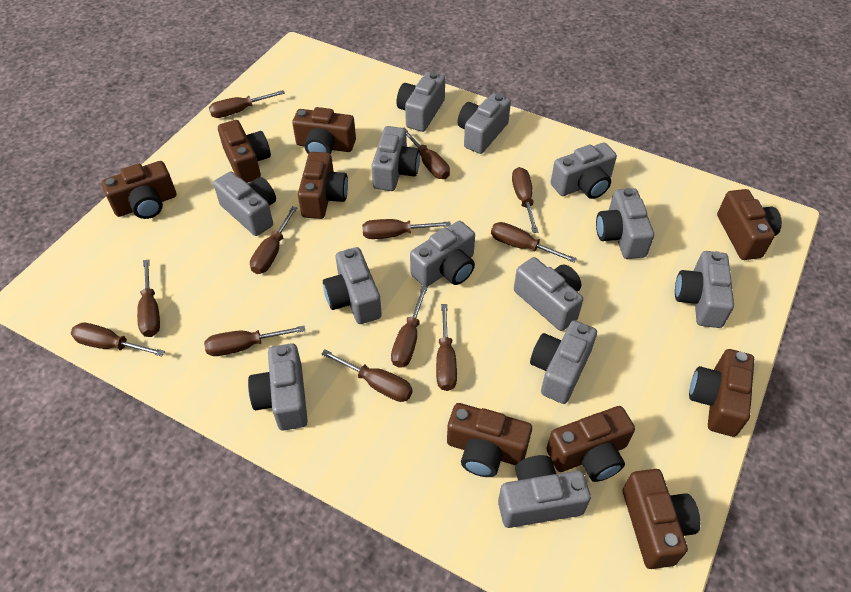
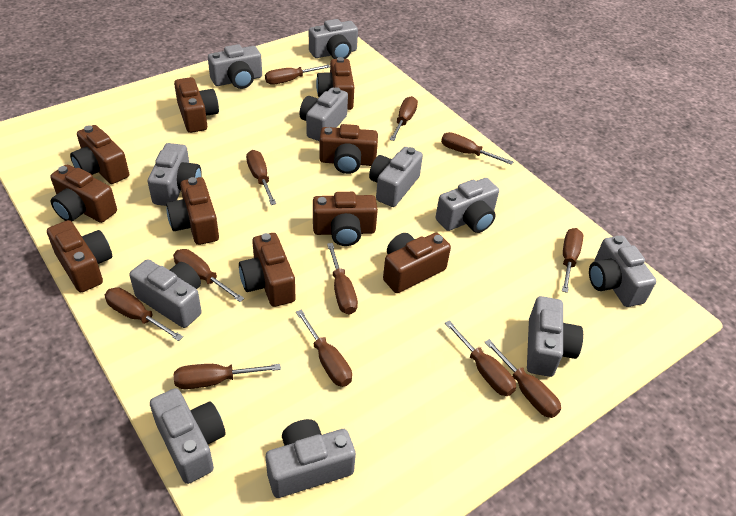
brown camera: 9 -> 10
grey camera: 13 -> 11

